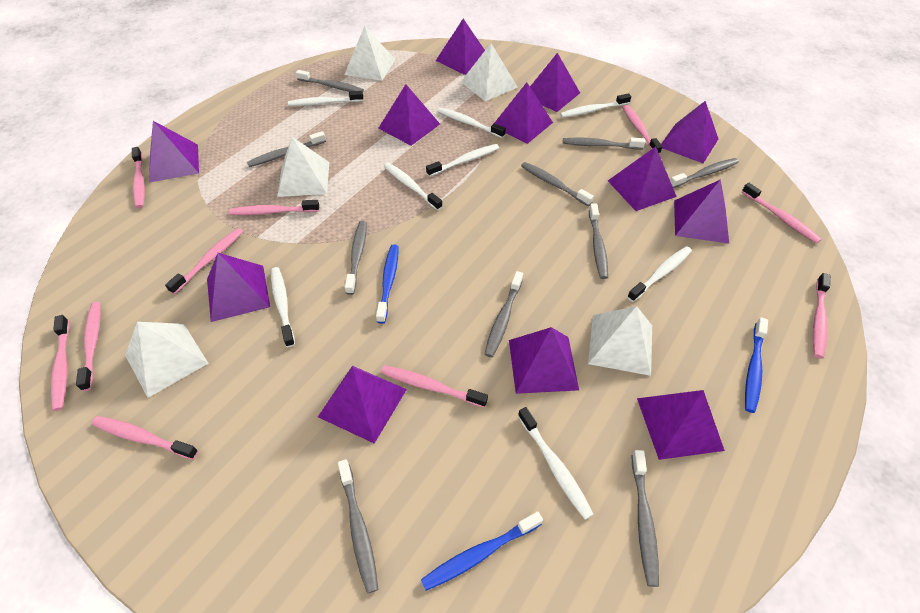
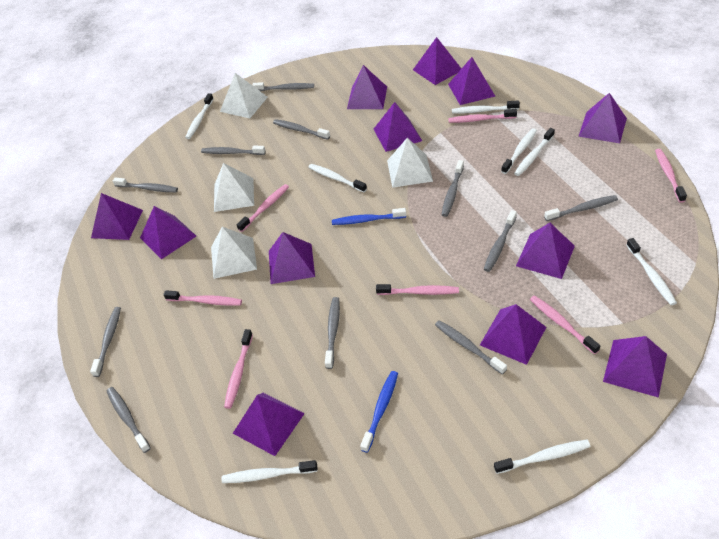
blue toothbrush: 3 -> 2
grey toothbrush: 10 -> 11
pink toothbrush: 10 -> 7
white pyramid: 5 -> 4

